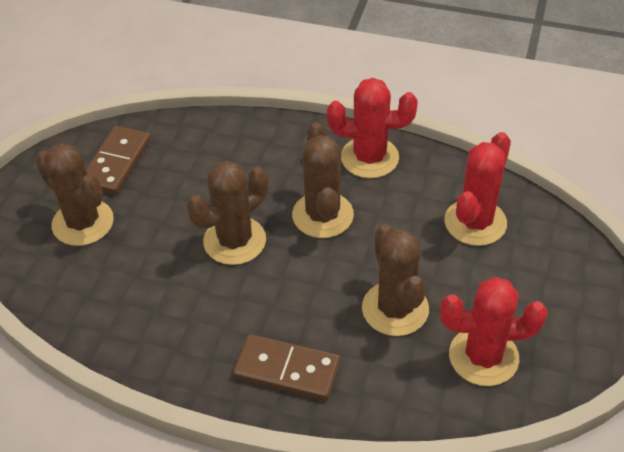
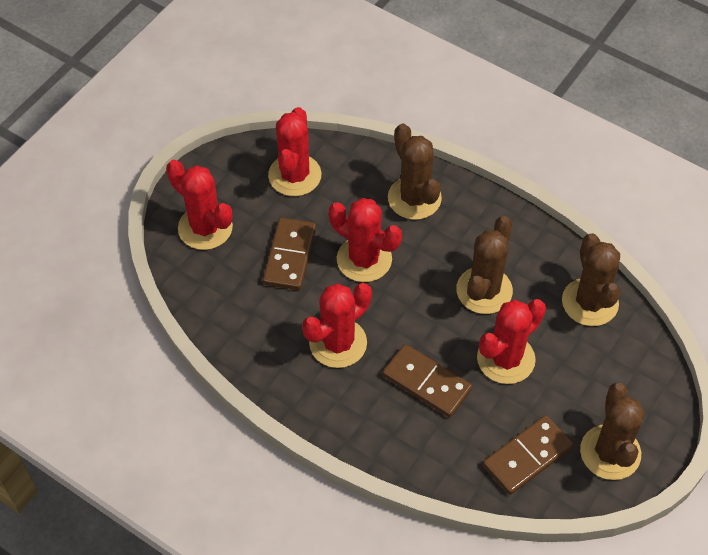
brown domino: 2 -> 3
red cactus: 3 -> 5

